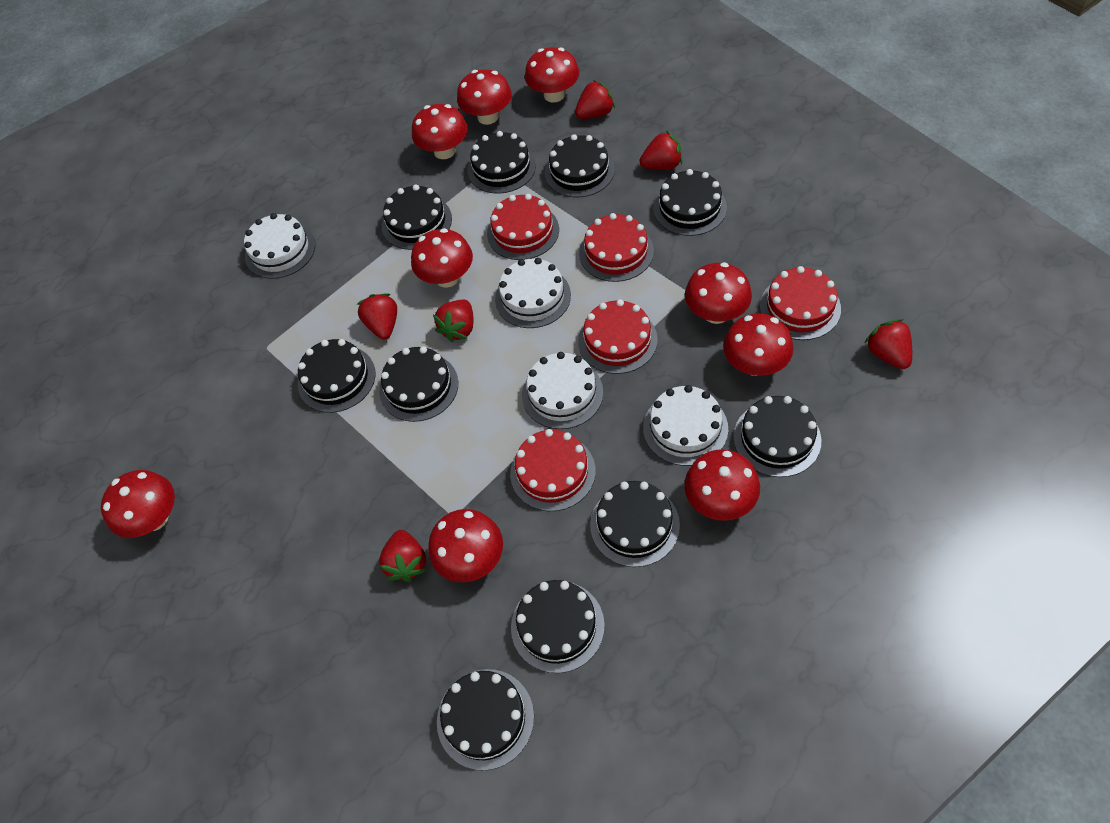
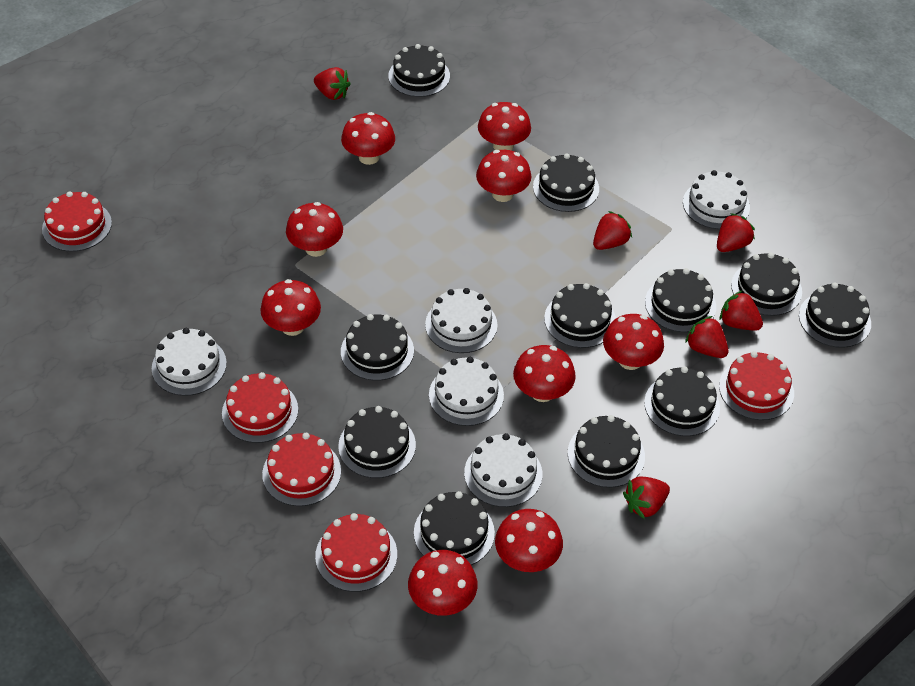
black cake: 10 -> 11
white cake: 4 -> 5

